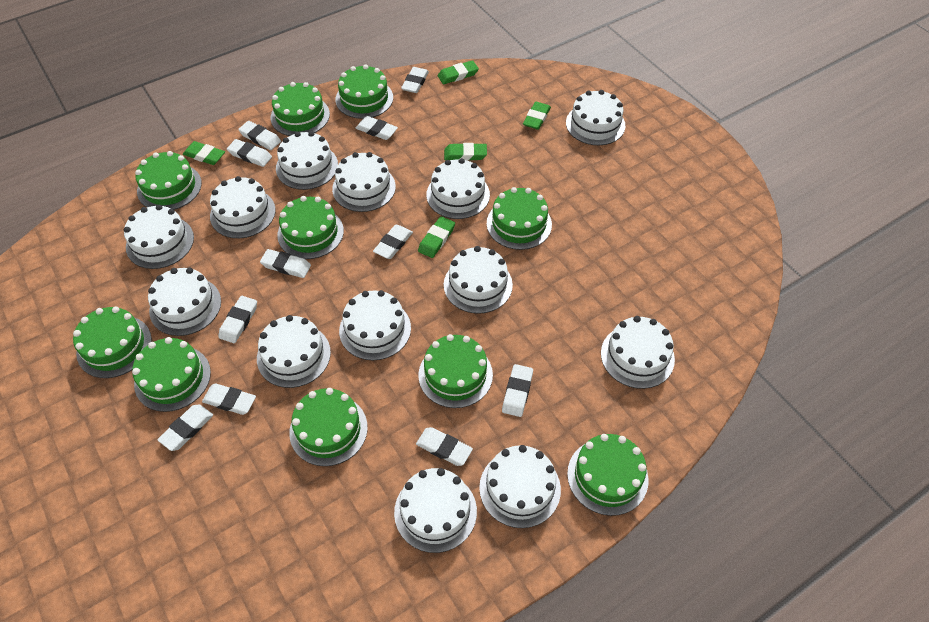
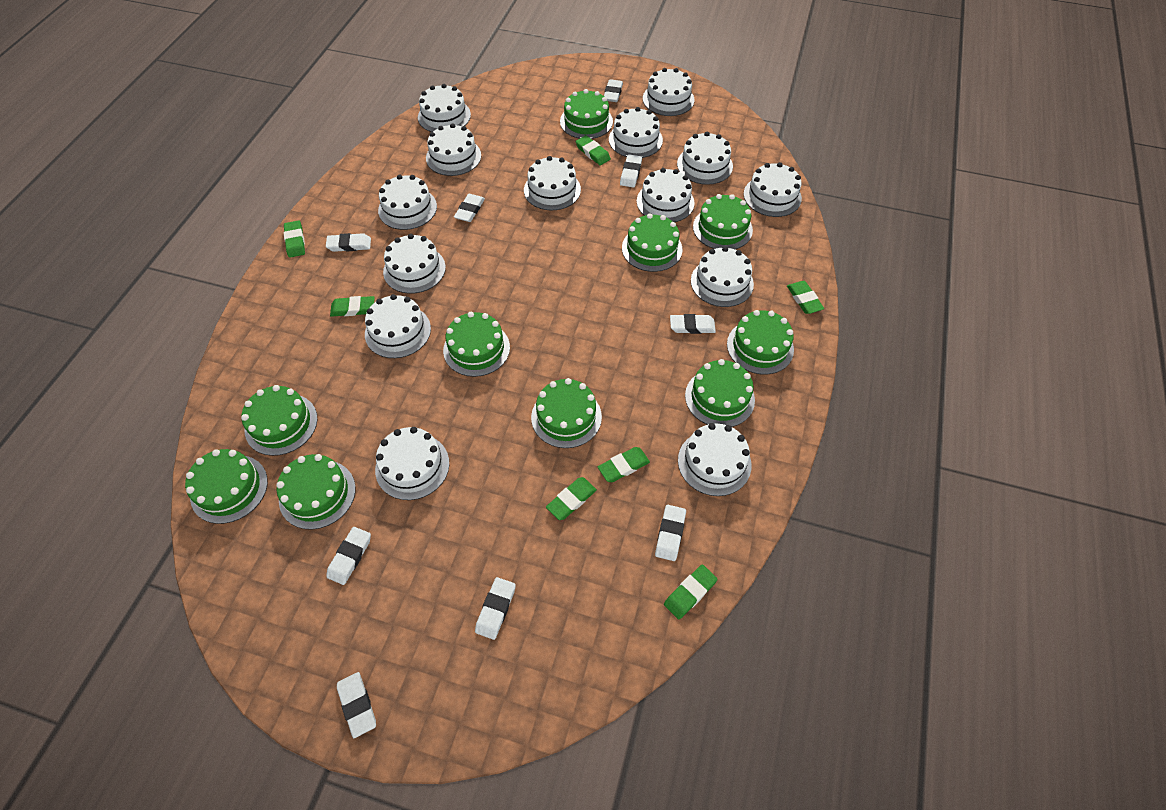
green eraser: 5 -> 7
white cake: 13 -> 14
white eraser: 11 -> 9

